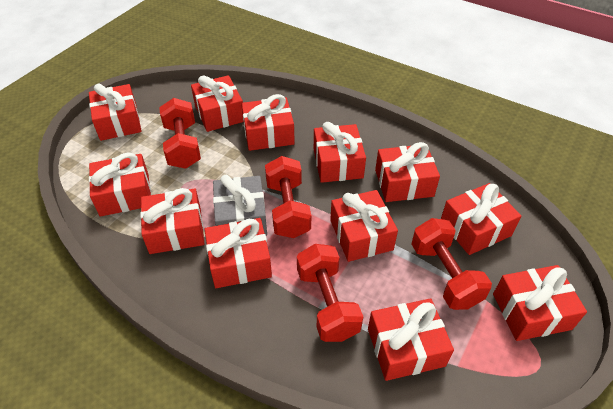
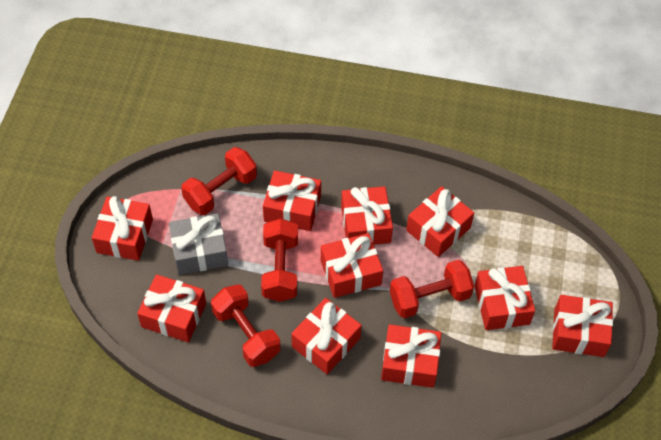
red gift: 12 -> 10

